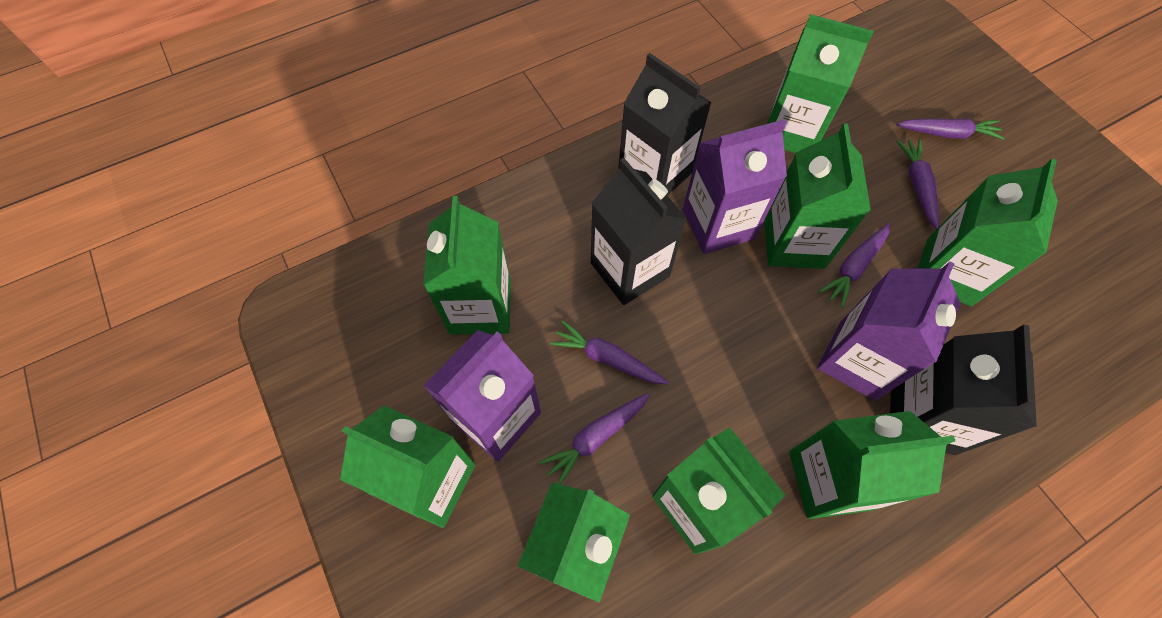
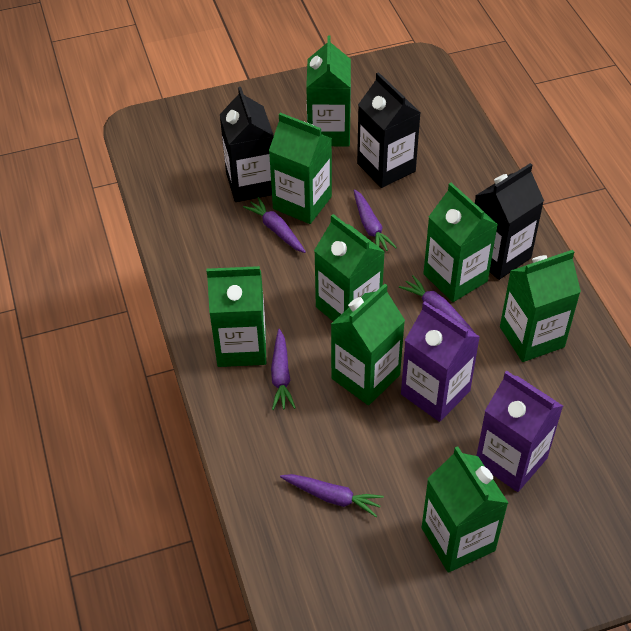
purple carton: 3 -> 2

